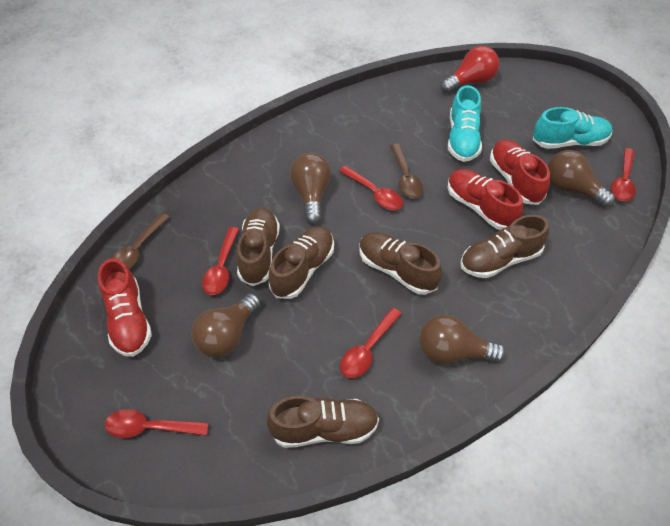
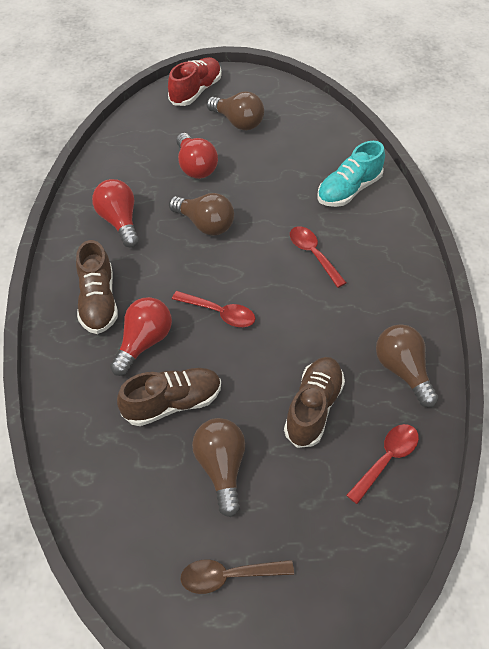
brown shoe: 5 -> 3
brown spoon: 2 -> 1
red light bulb: 1 -> 3
red shoe: 3 -> 1
red spoon: 5 -> 3
turquoise shoe: 2 -> 1

